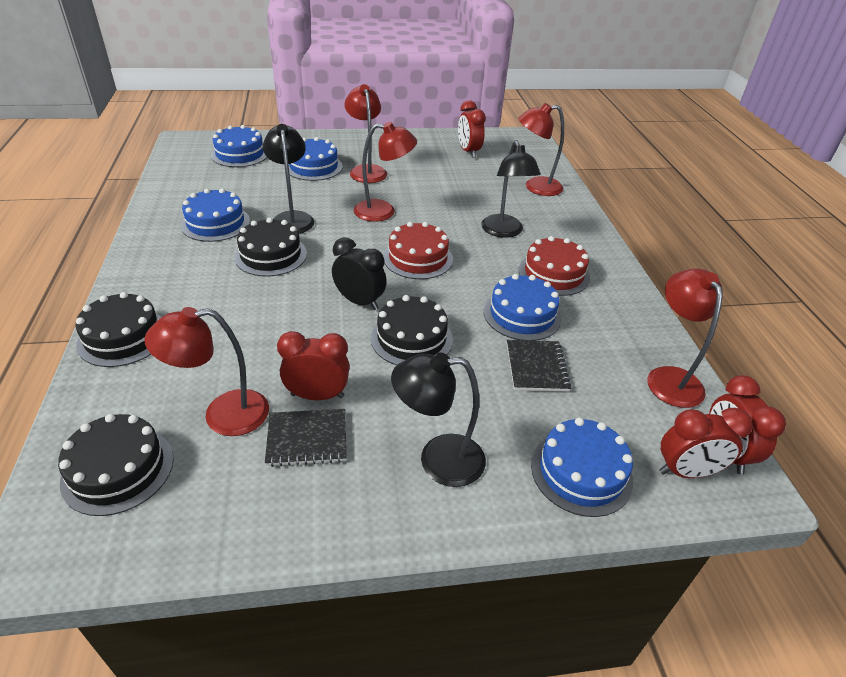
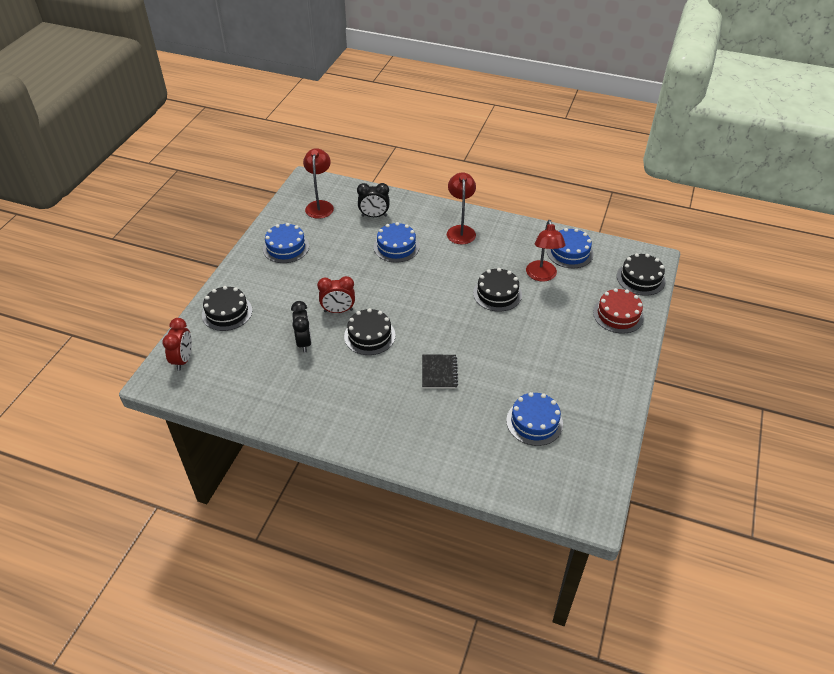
black clock: 1 -> 2
black lamp: 3 -> 0
black notebook: 2 -> 1
blue cake: 5 -> 4
red cake: 2 -> 1
red clock: 4 -> 2
red lamp: 5 -> 3

